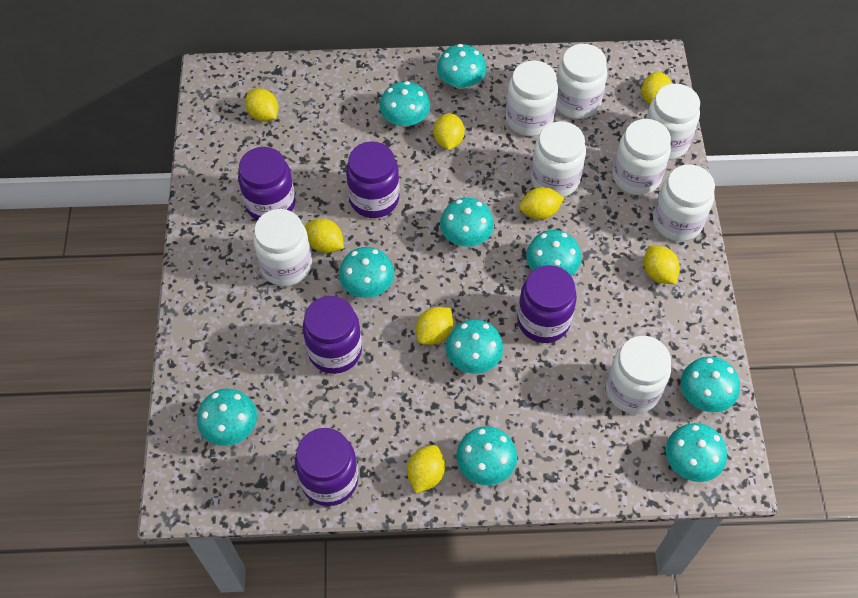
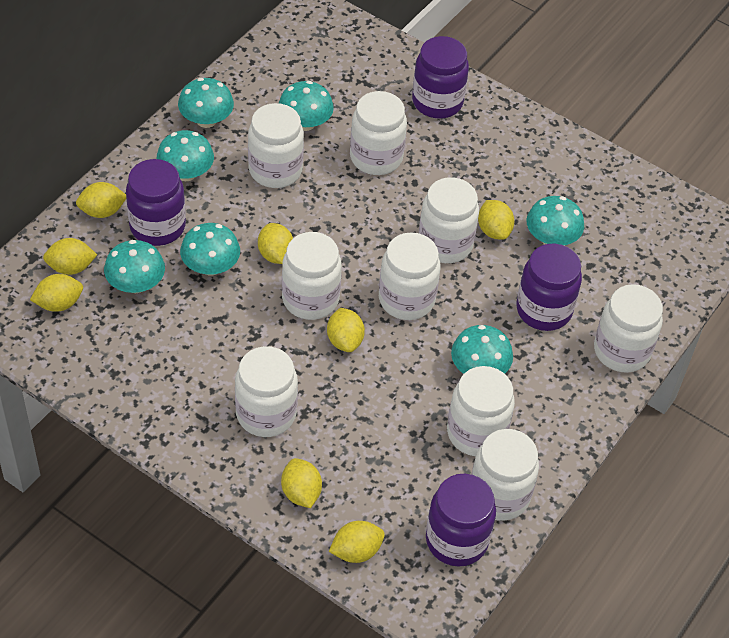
purple jar: 5 -> 4
turquoise mushroom: 10 -> 7
white jar: 8 -> 9

